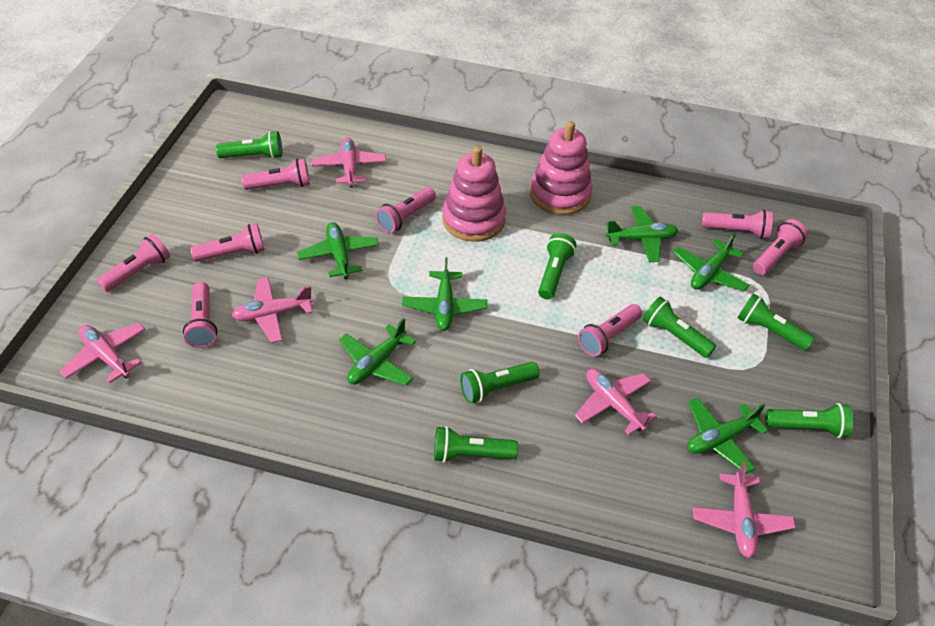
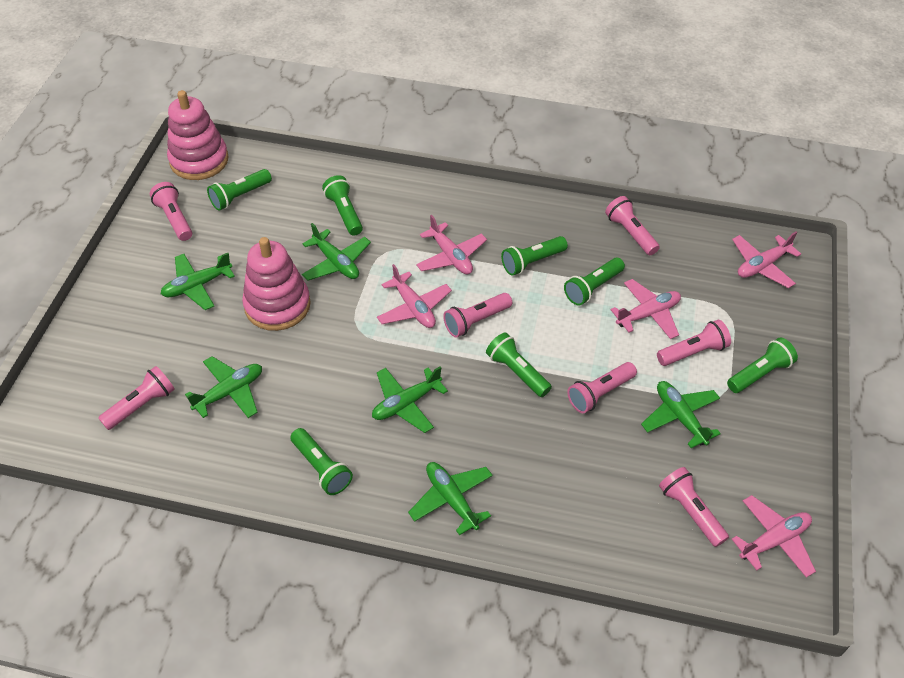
pink flashlight: 8 -> 7

